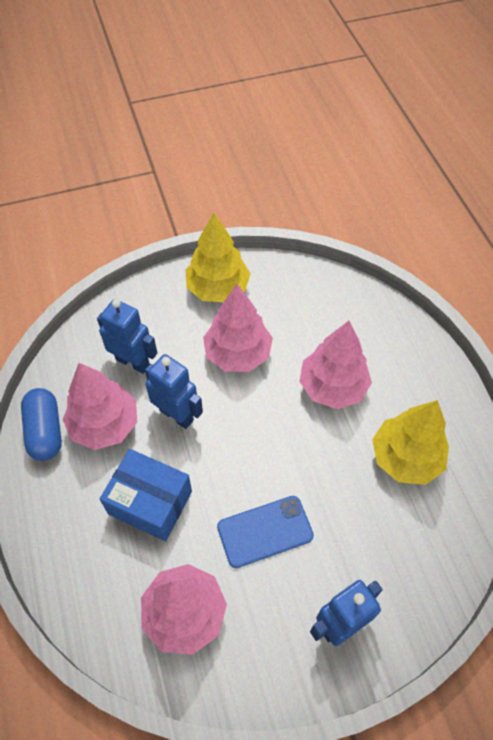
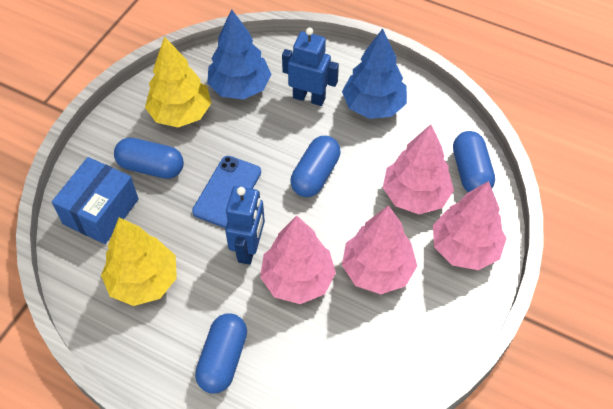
blue capsule: 1 -> 4
blue robot: 3 -> 2
blue tree: 0 -> 2

